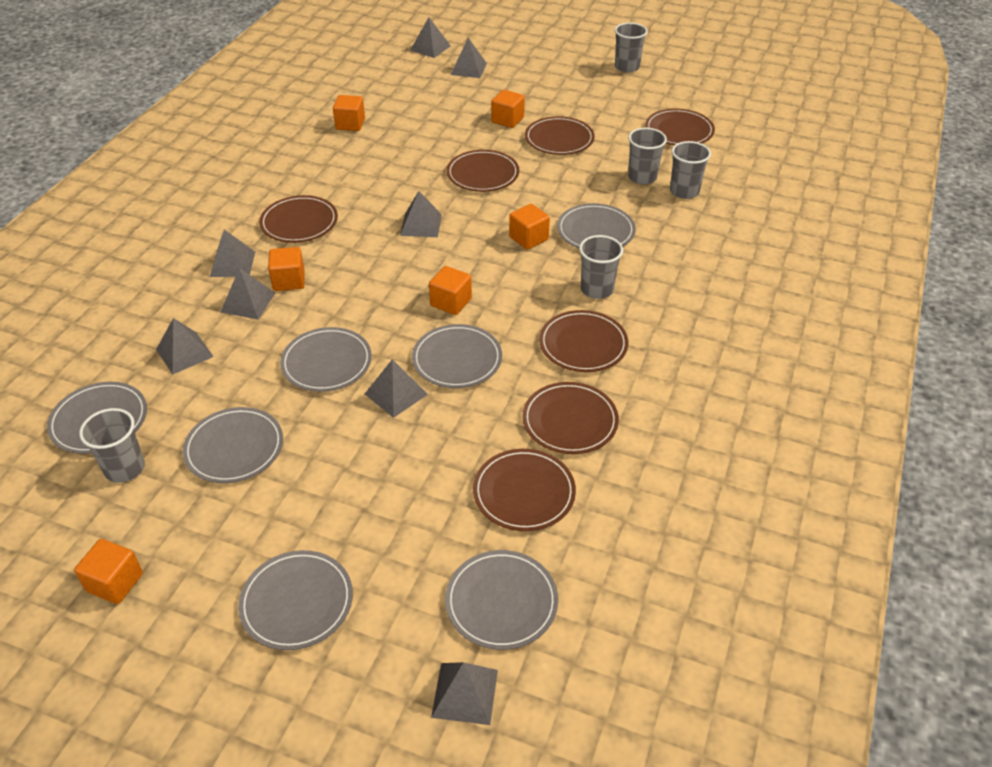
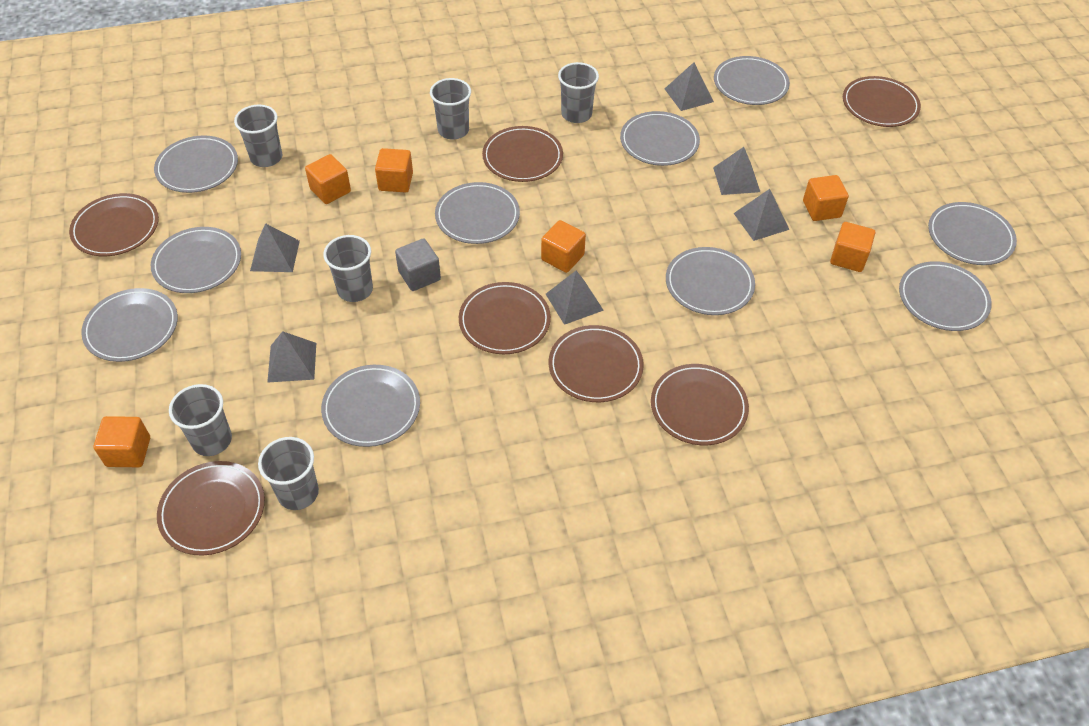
grey cube: 0 -> 1
grey cup: 5 -> 6
grey plate: 7 -> 10
grey pyramid: 8 -> 6

